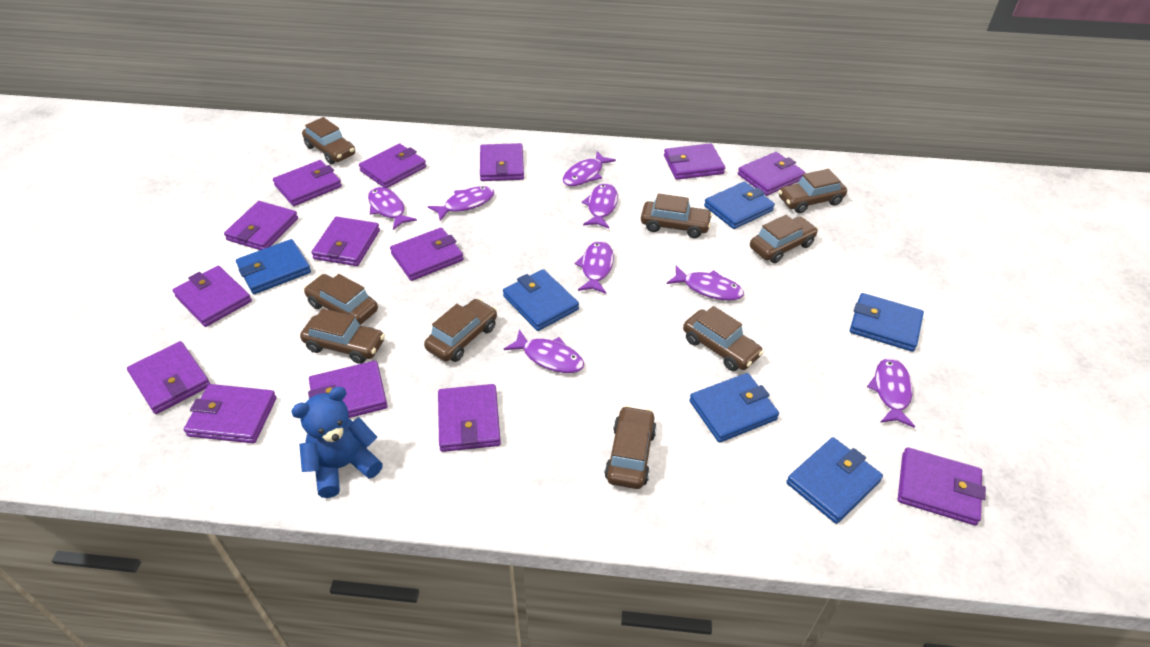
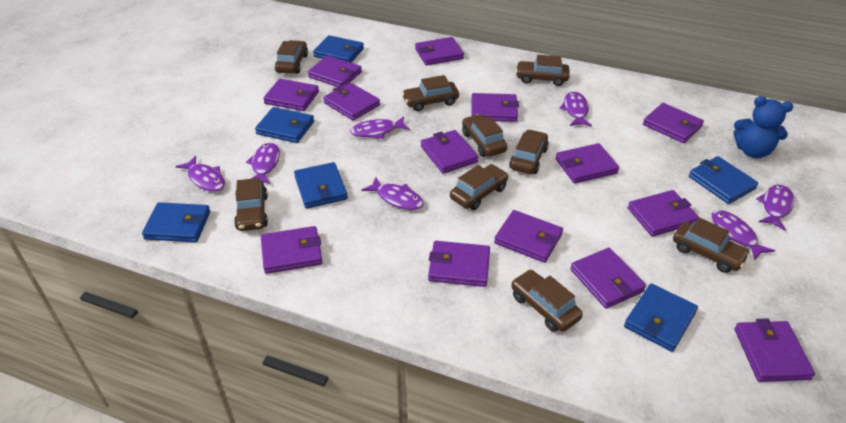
purple fish: 8 -> 7

